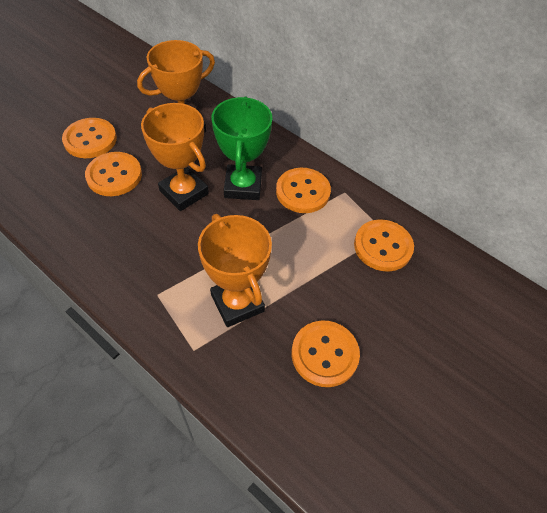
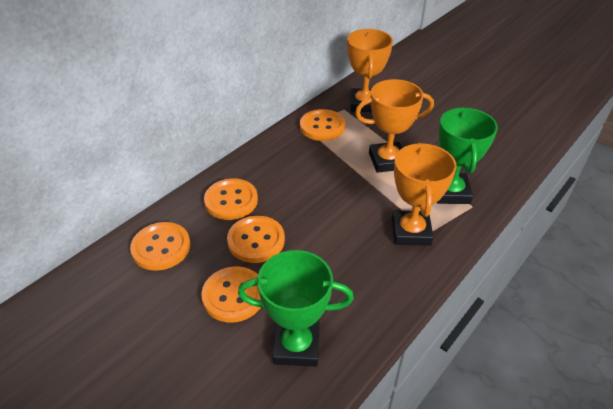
green trophy: 1 -> 2

